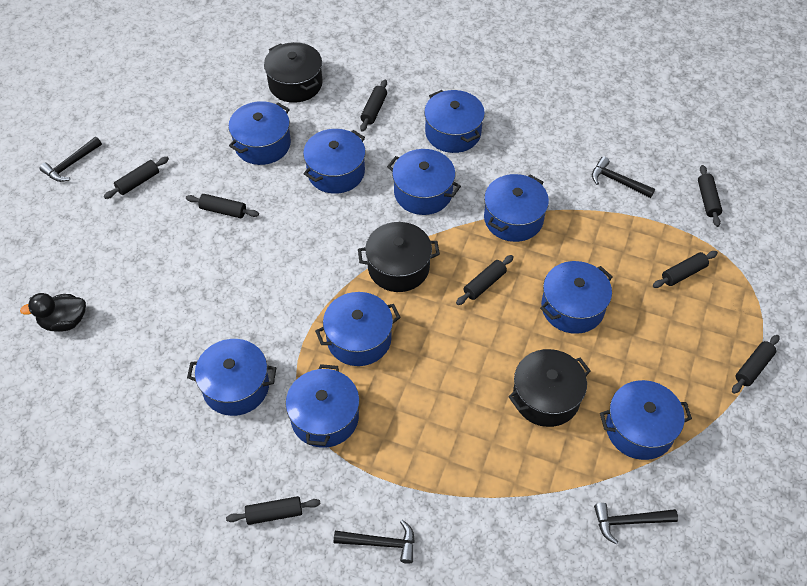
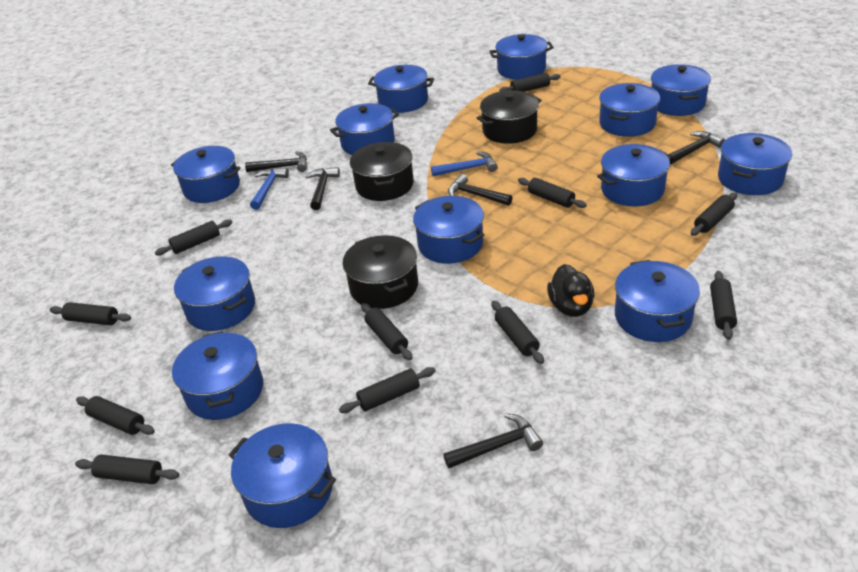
black hammer: 4 -> 5
black rolling pin: 8 -> 11
blue hammer: 0 -> 2
blue pot: 10 -> 13

